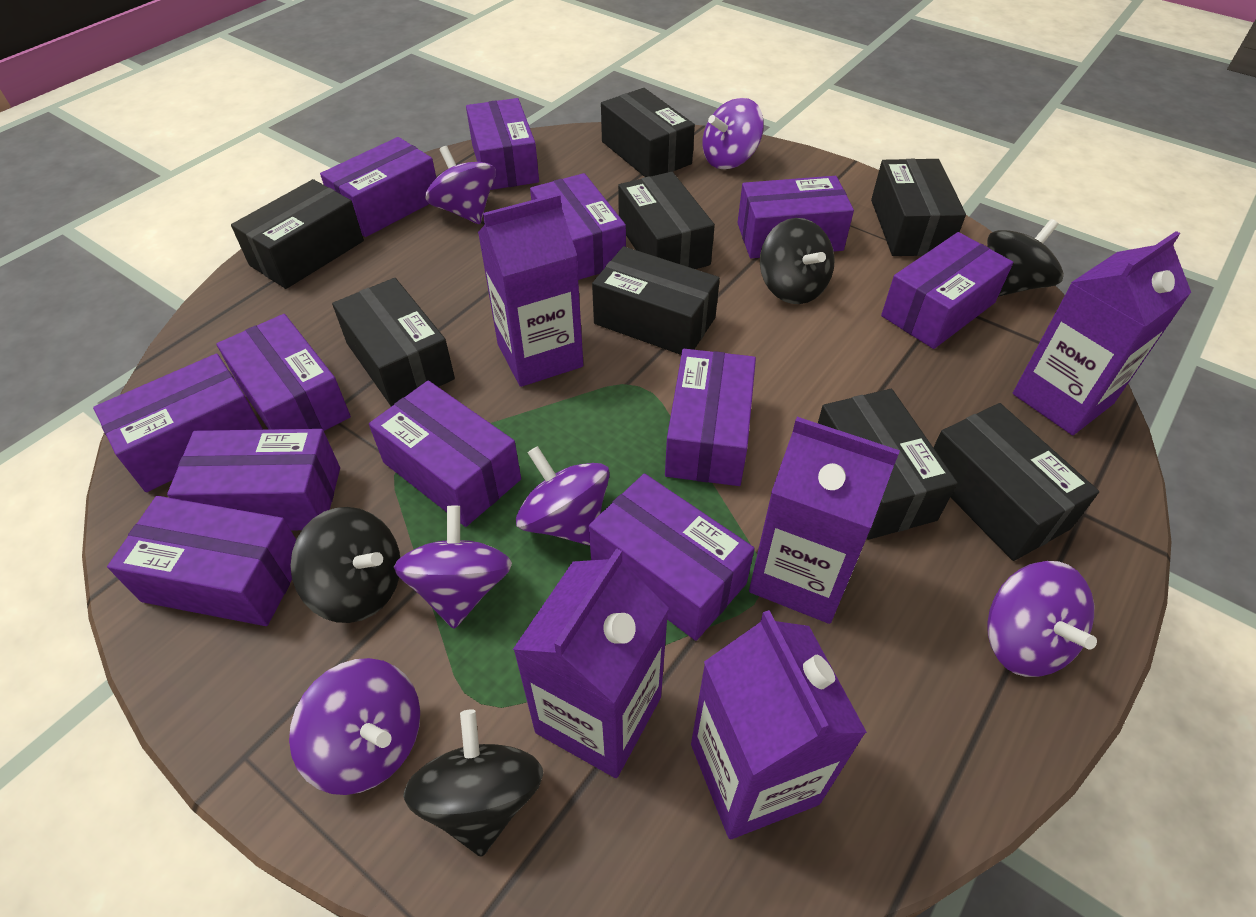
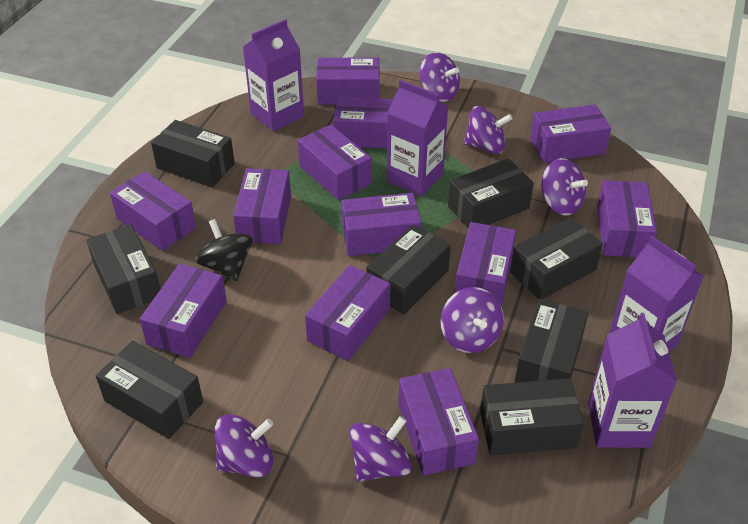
black spinning top: 4 -> 1
purple carton: 5 -> 4

